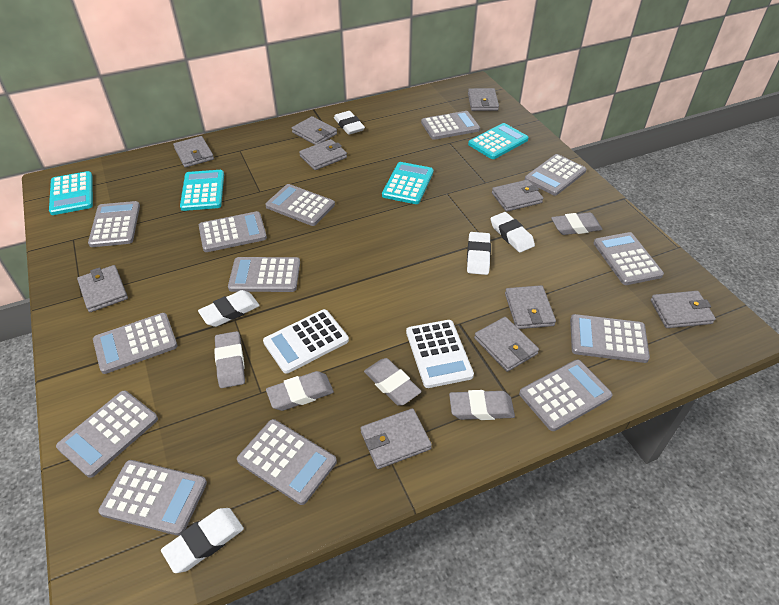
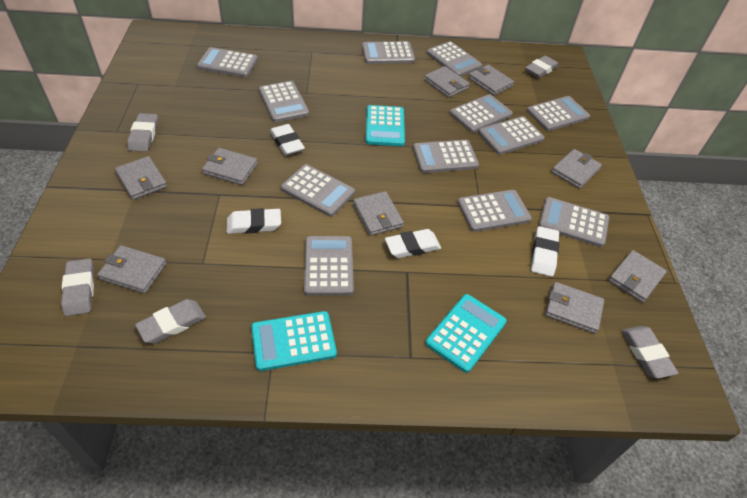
grey calculator: 13 -> 12
grey wallet: 10 -> 9
turquoise calculator: 4 -> 3
white calculator: 2 -> 0
white eraser: 5 -> 4

